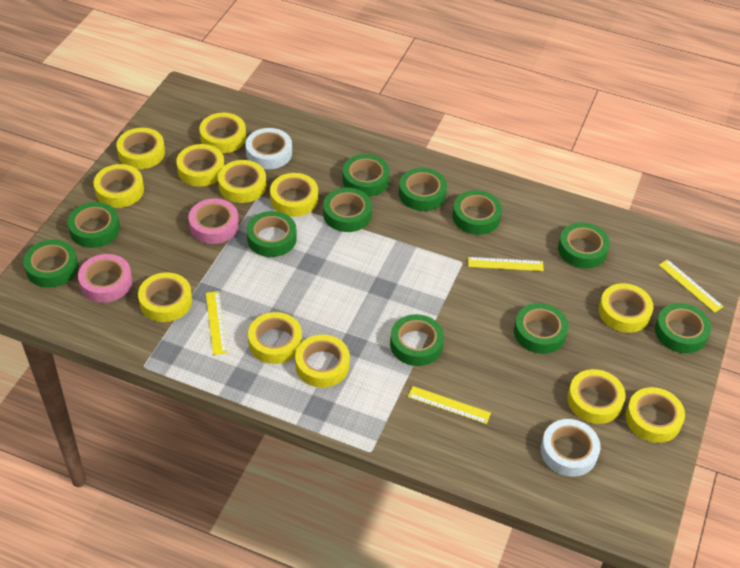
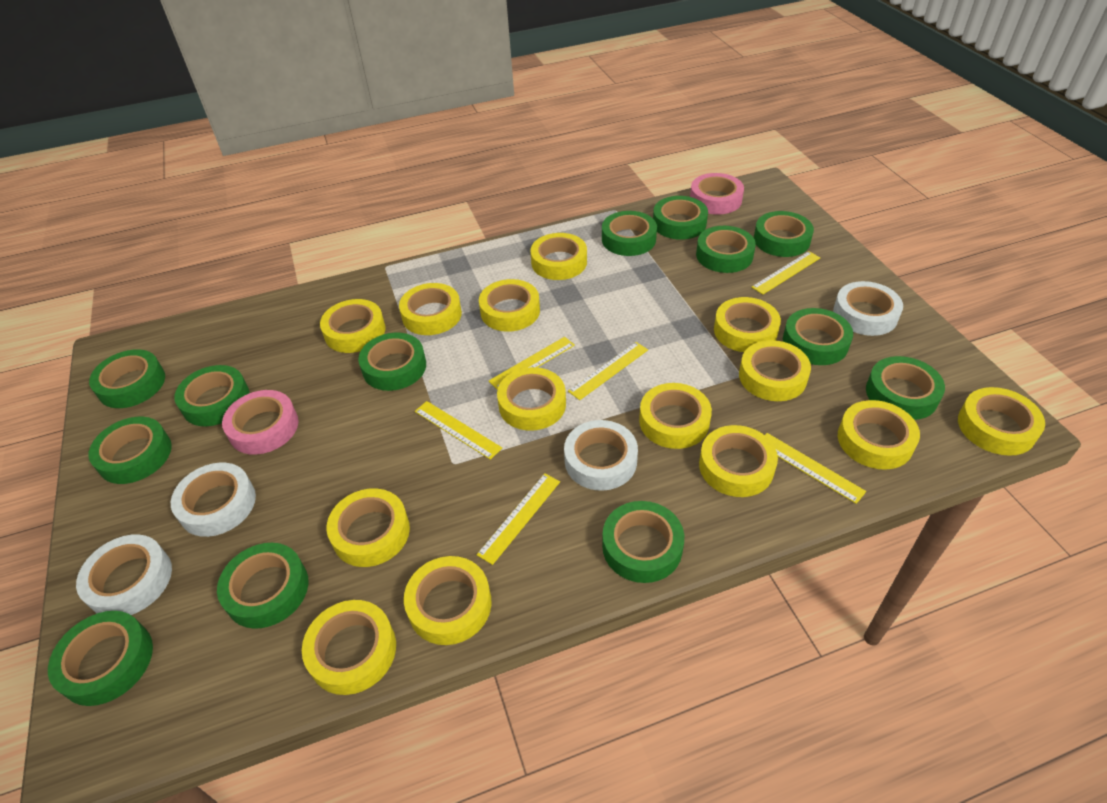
green tape: 11 -> 13
white tape: 2 -> 4
yellow ruler: 4 -> 6
yellow tape: 12 -> 14

